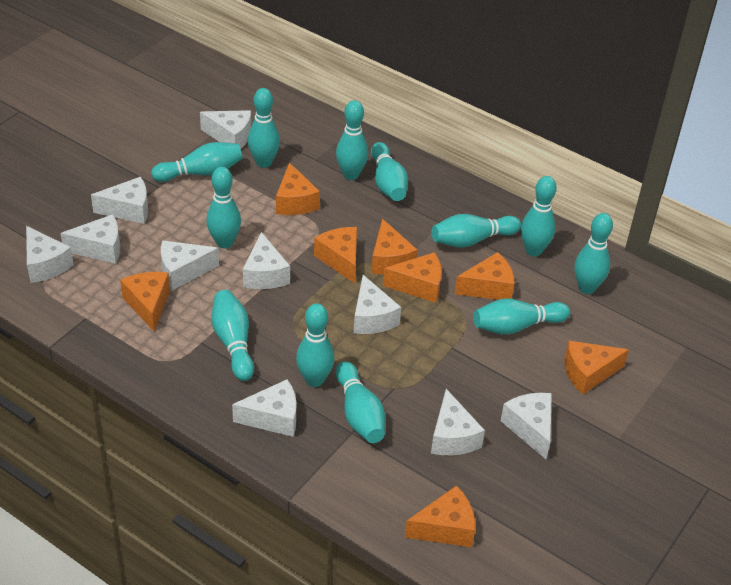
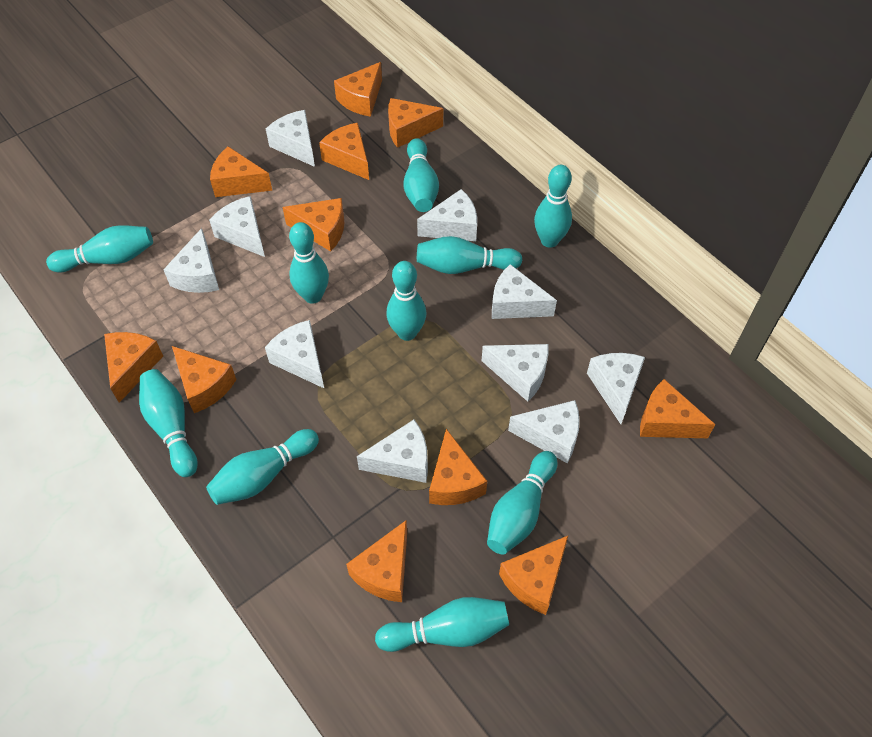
orange cheese: 8 -> 11
turquoise bowling pin: 12 -> 10

